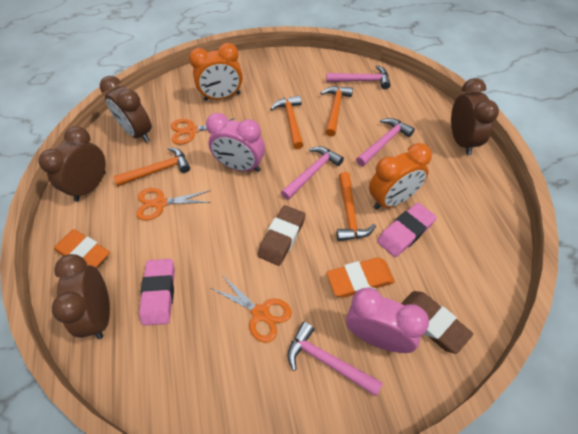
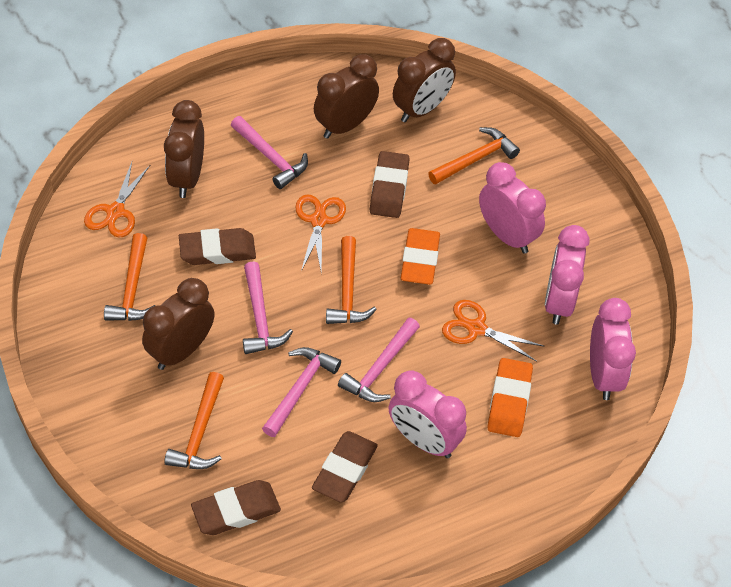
brown eraser: 2 -> 4
orange clock: 2 -> 0
pink clock: 2 -> 4
pink eraser: 2 -> 0

